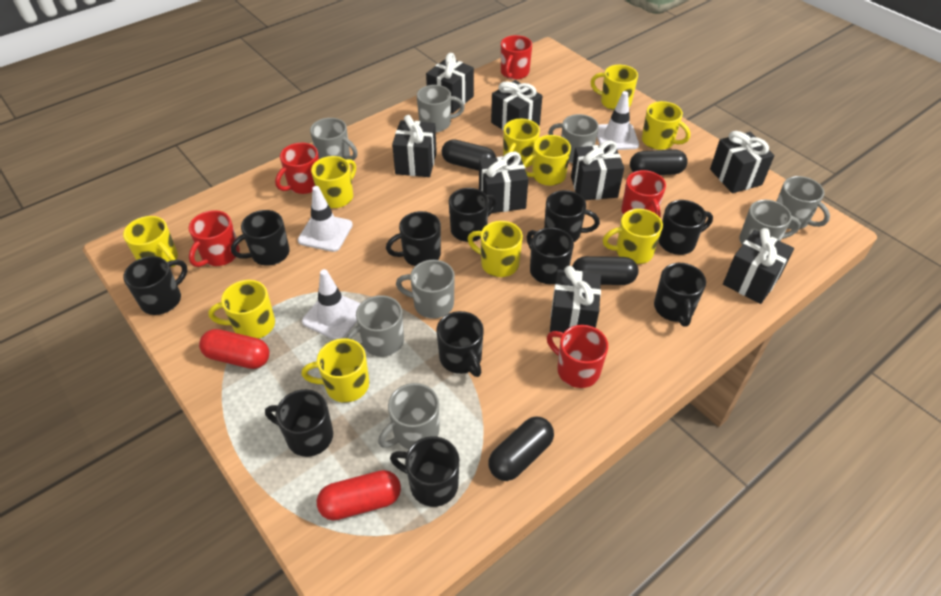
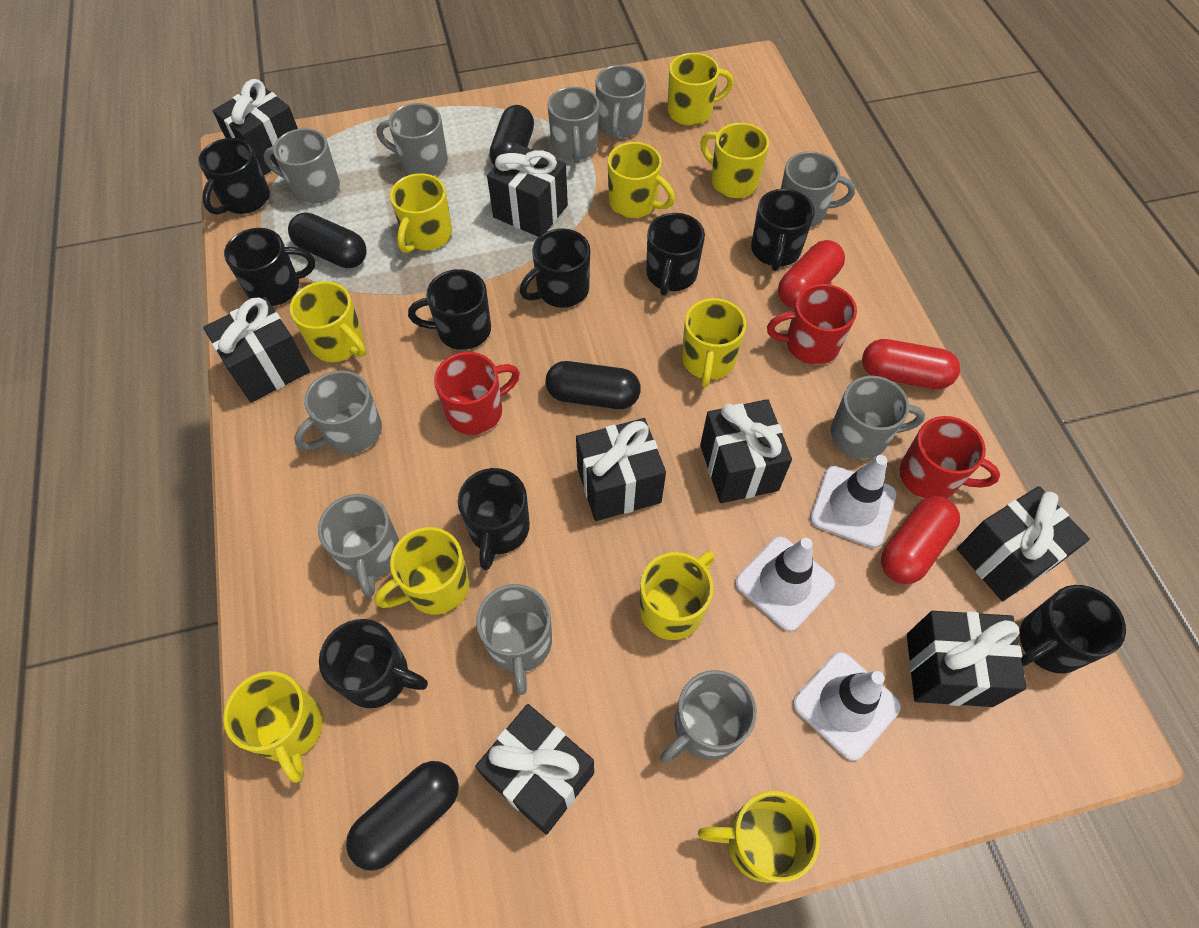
black mug: 11 -> 9
grey mug: 8 -> 10
red capsule: 2 -> 3
red mug: 5 -> 3

